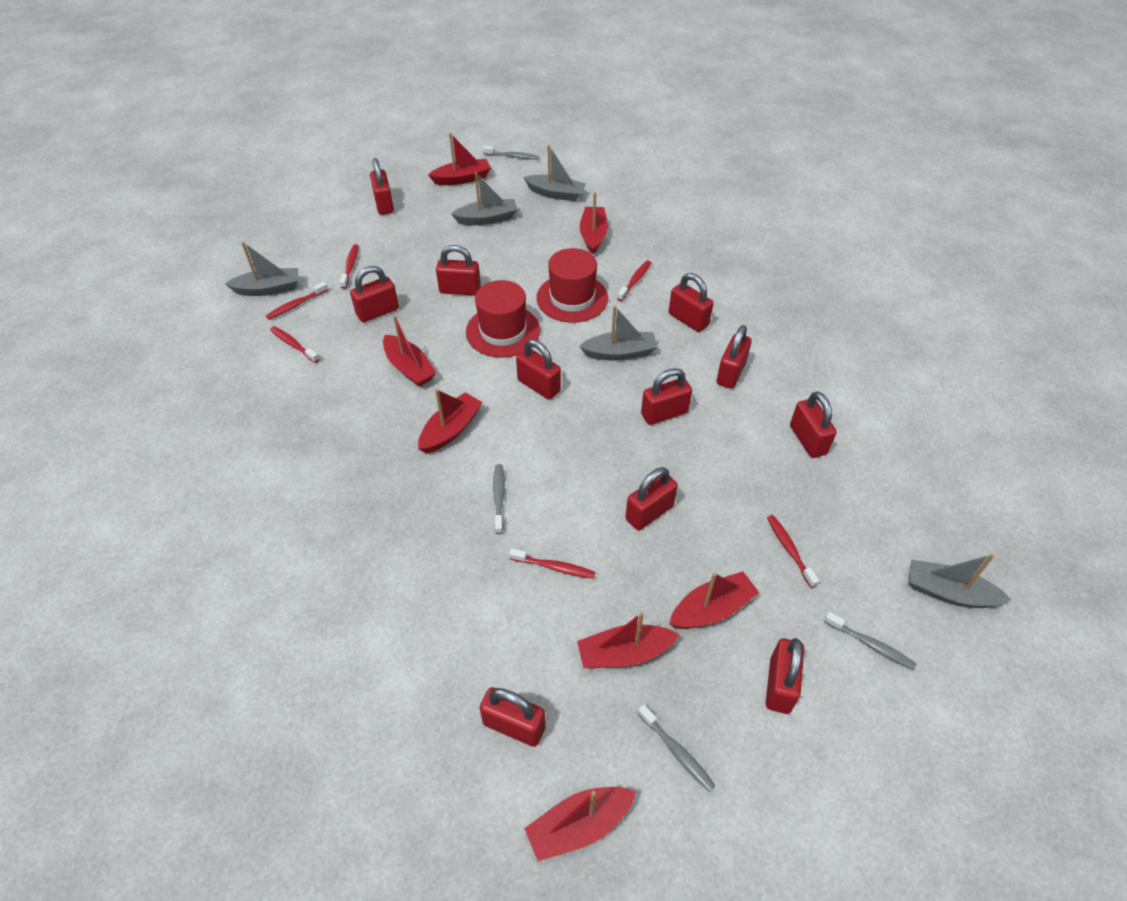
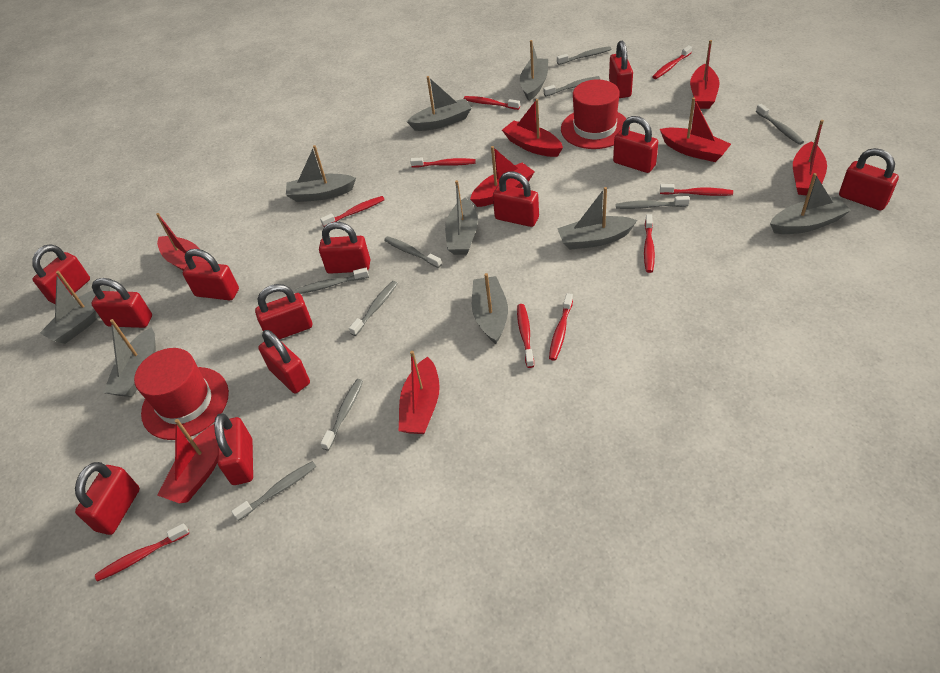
grey boat: 5 -> 9
grey toothbrush: 4 -> 9
red boat: 7 -> 8
red padlock: 11 -> 12
red toothbrush: 6 -> 9

